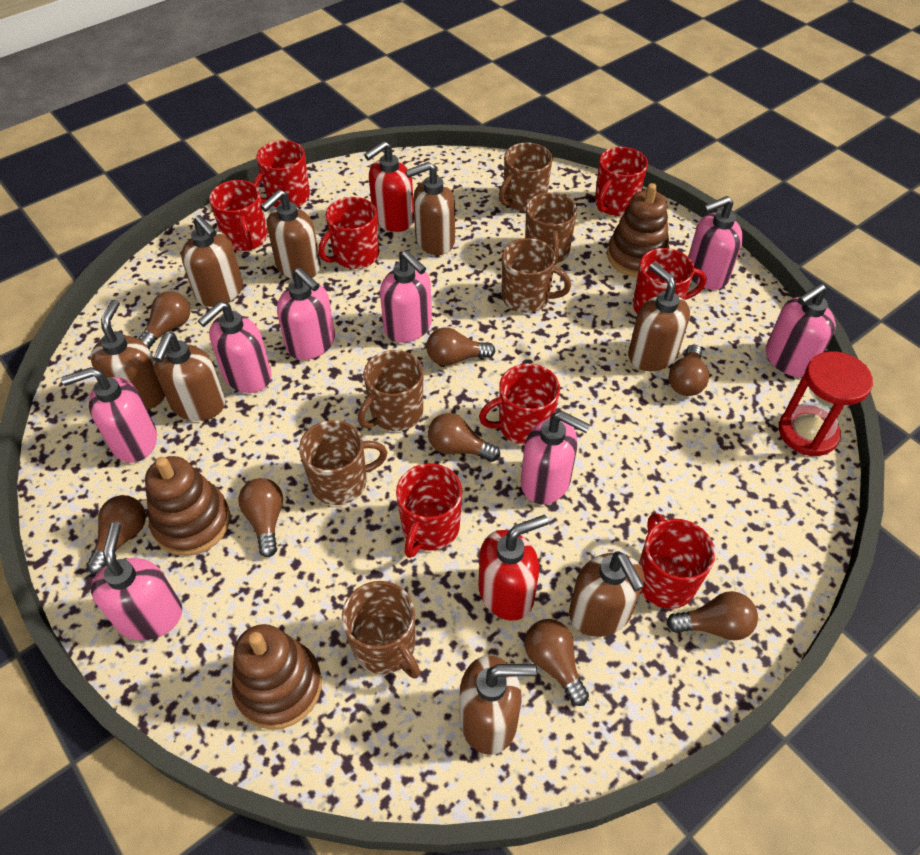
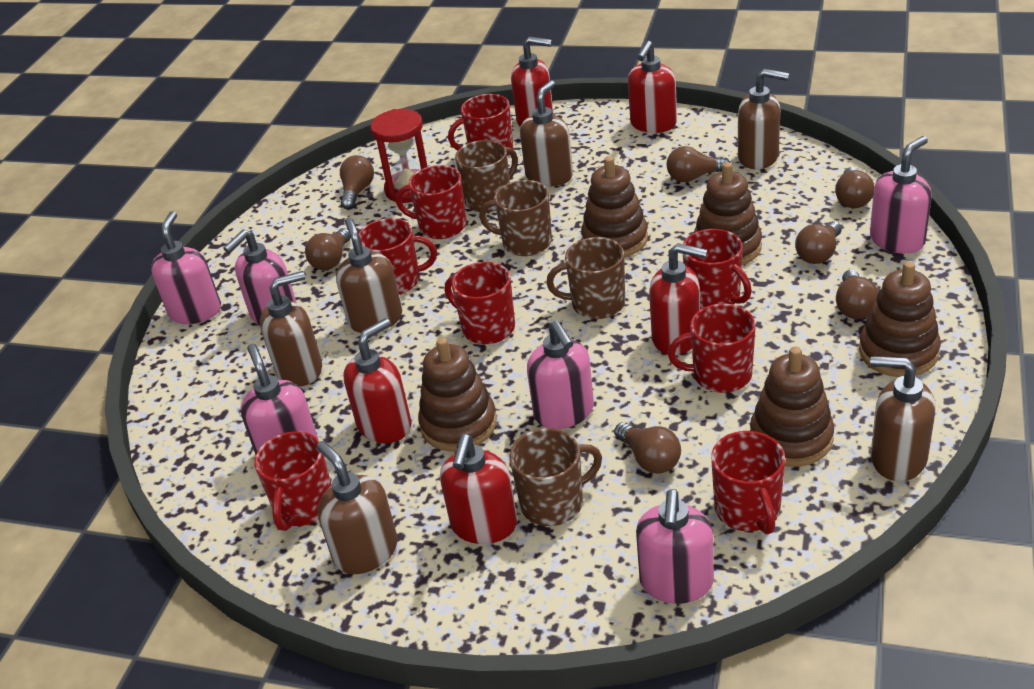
brown light bulb: 8 -> 7
brown mug: 6 -> 4
brown soap dispenser: 8 -> 6
brown stacking toy: 3 -> 5
pink soap dispenser: 8 -> 6
red soap dispenser: 2 -> 5

